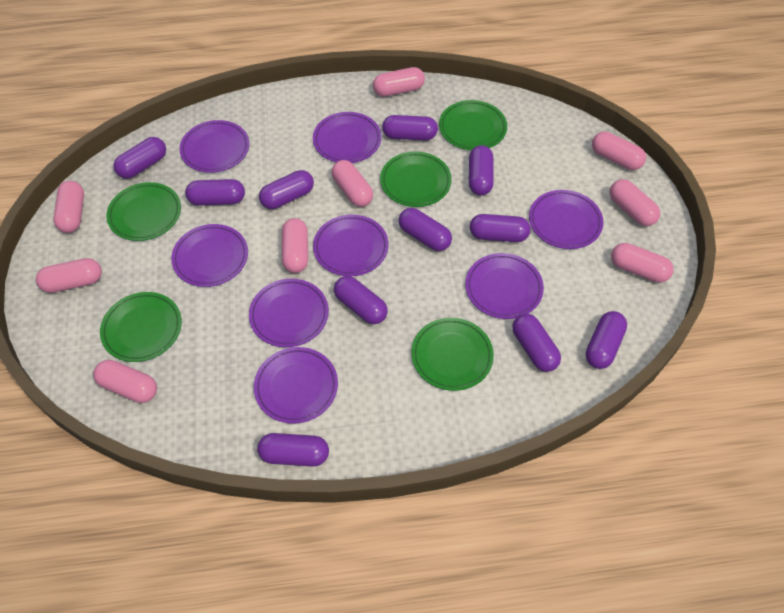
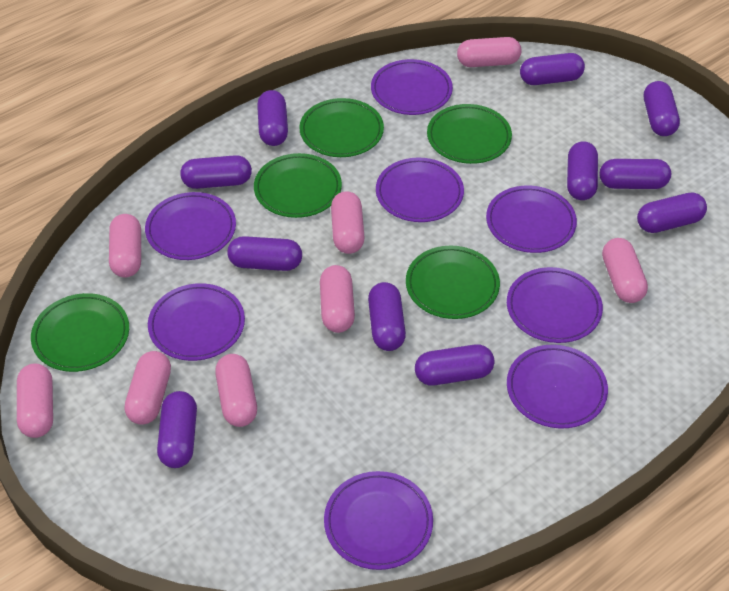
pink capsule: 9 -> 8

